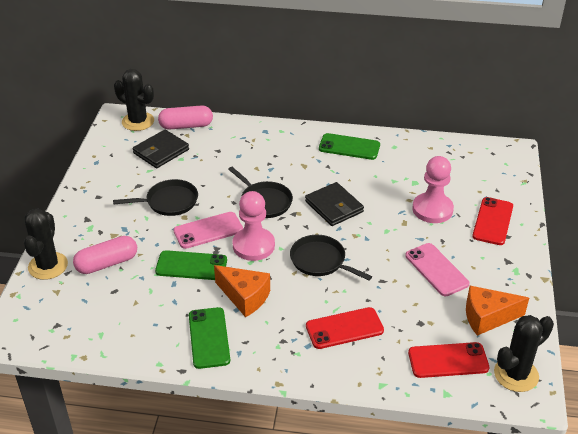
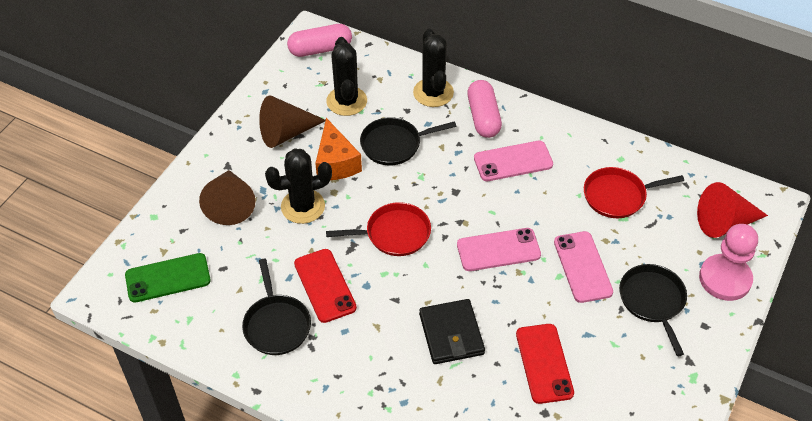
black wallet: 2 -> 1
brown cone: 0 -> 2
green phone: 3 -> 1
orange cheese: 2 -> 1
pink pawn: 2 -> 1
pink phone: 2 -> 3
red cone: 0 -> 1
red pan: 0 -> 2
red phone: 3 -> 2

